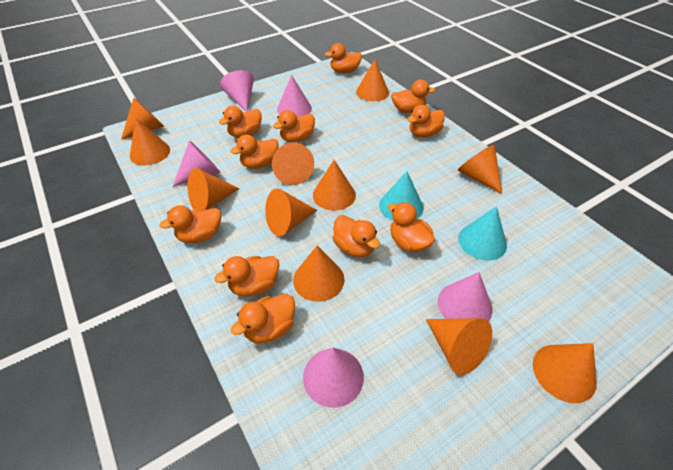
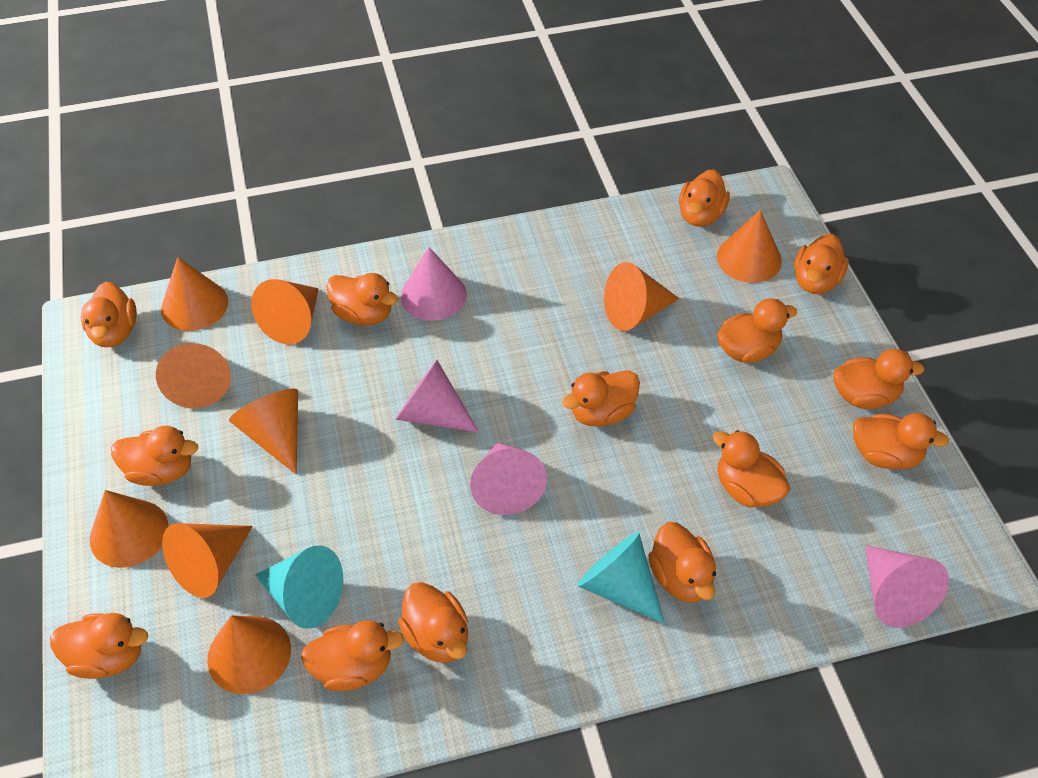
orange cone: 11 -> 9
orange duck: 11 -> 14
pink cone: 5 -> 4

